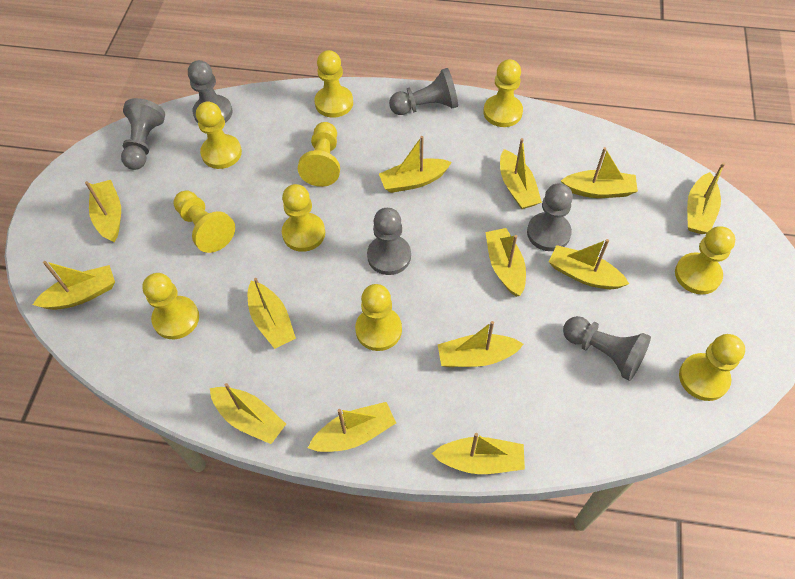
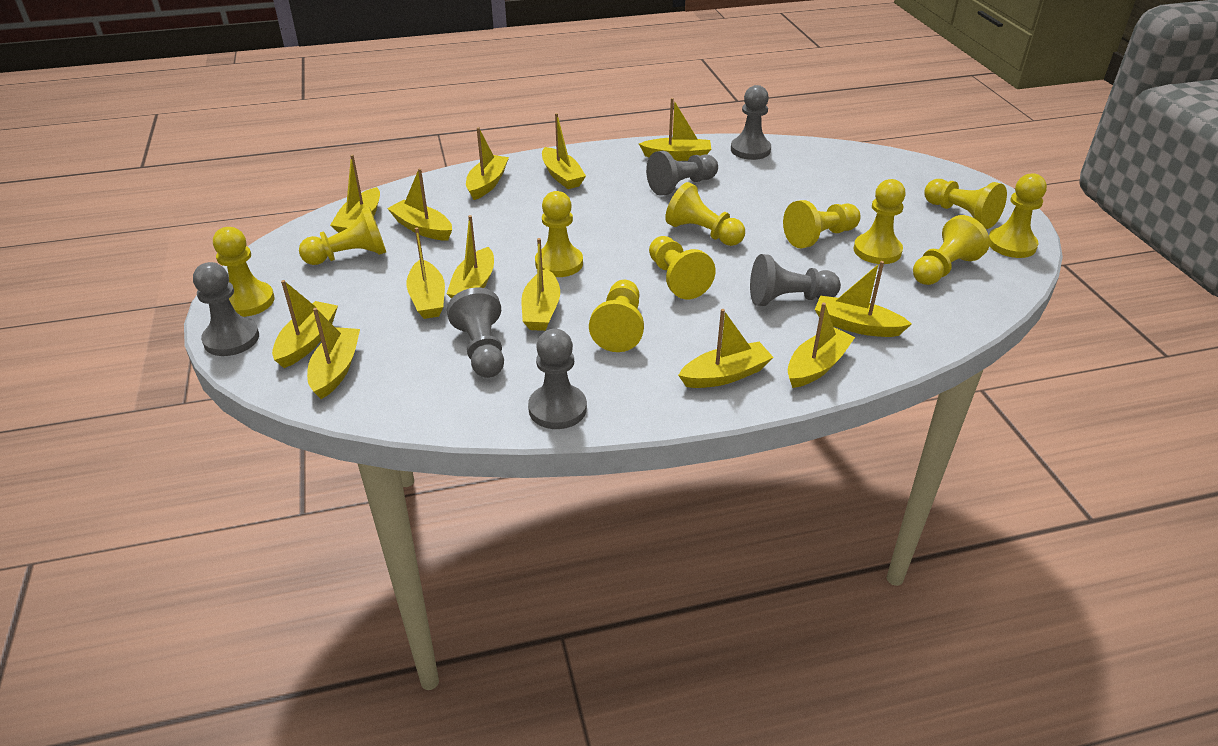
yellow pawn: 10 -> 11

